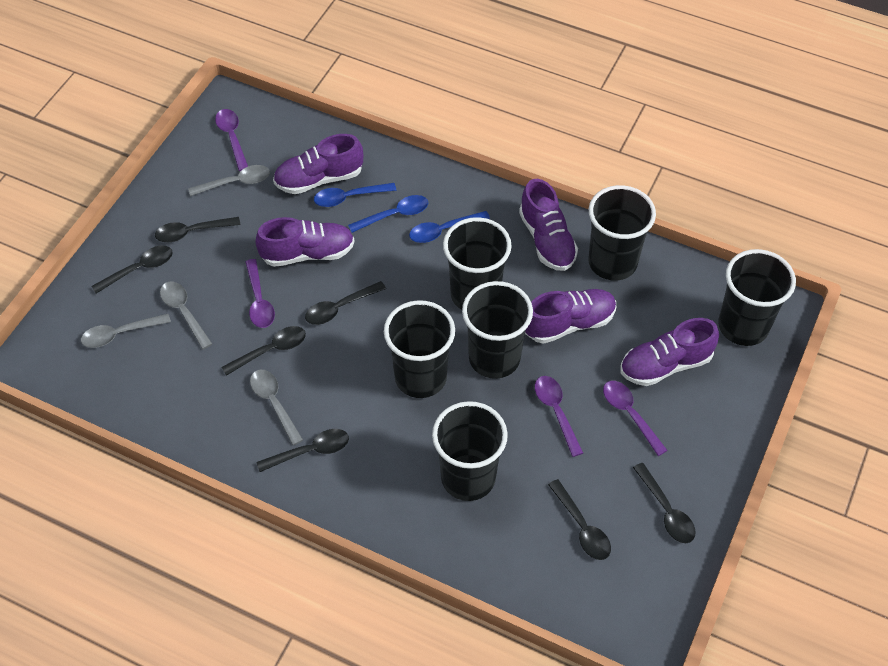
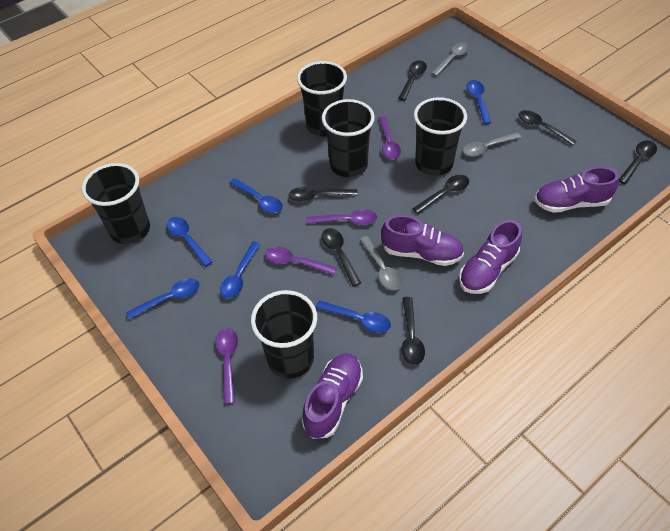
black cup: 6 -> 5
blue spoon: 3 -> 6
grey spoon: 4 -> 3
purple shoe: 5 -> 4

